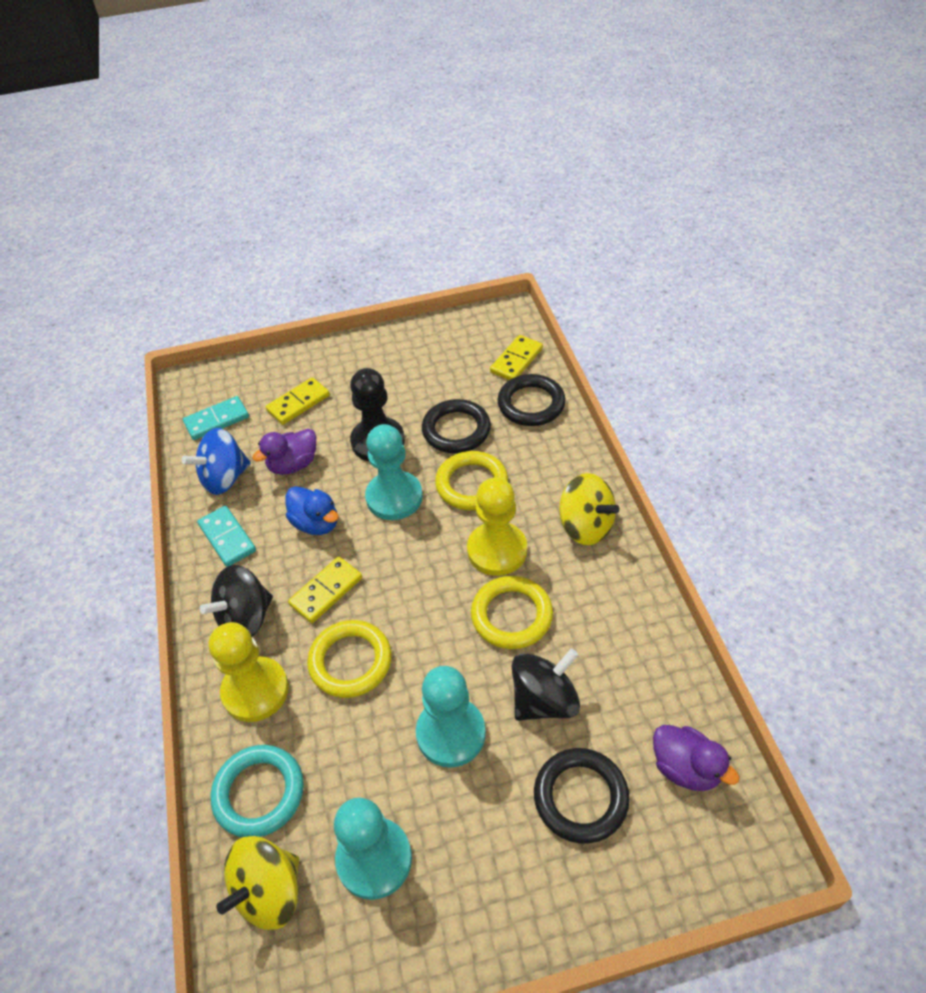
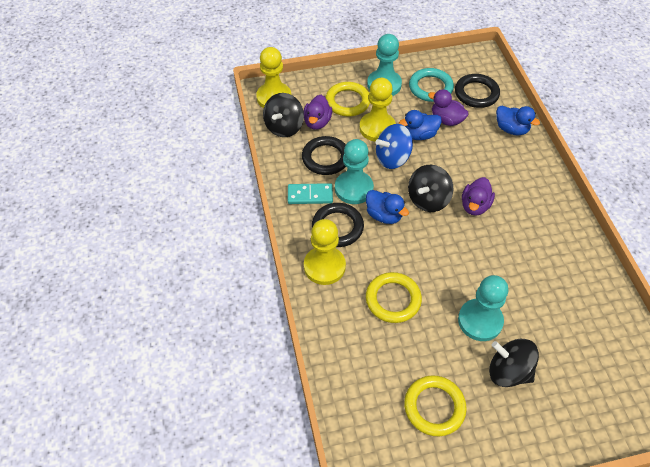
black pawn: 1 -> 0
black spinning top: 2 -> 3
blue duck: 1 -> 3
purple duck: 2 -> 3
turquoise domino: 2 -> 1
yellow domino: 3 -> 0
yellow pawn: 2 -> 3
yellow spinning top: 2 -> 0

